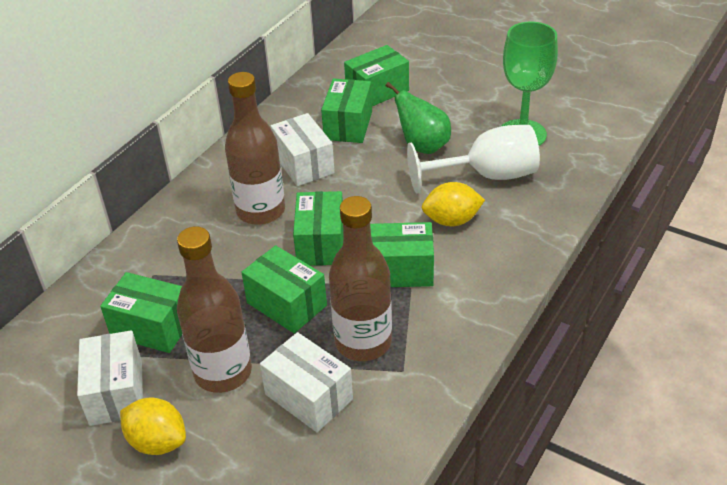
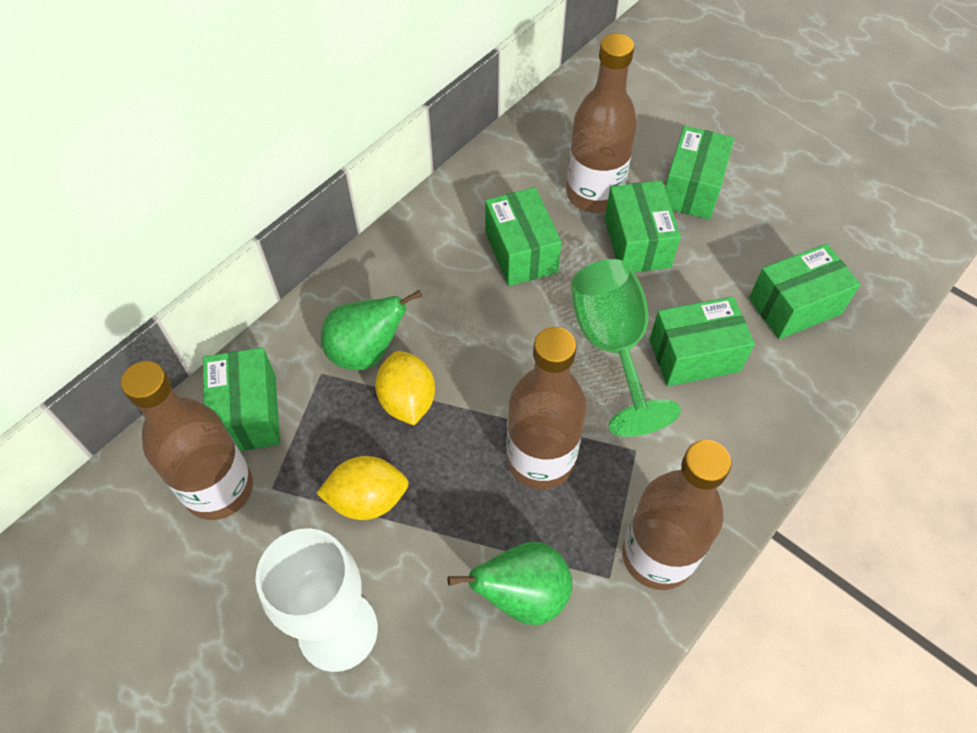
brown bottle: 3 -> 4
green pear: 1 -> 2
white box: 3 -> 0

